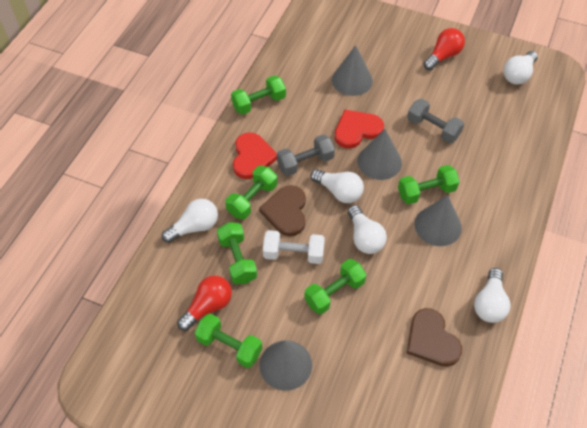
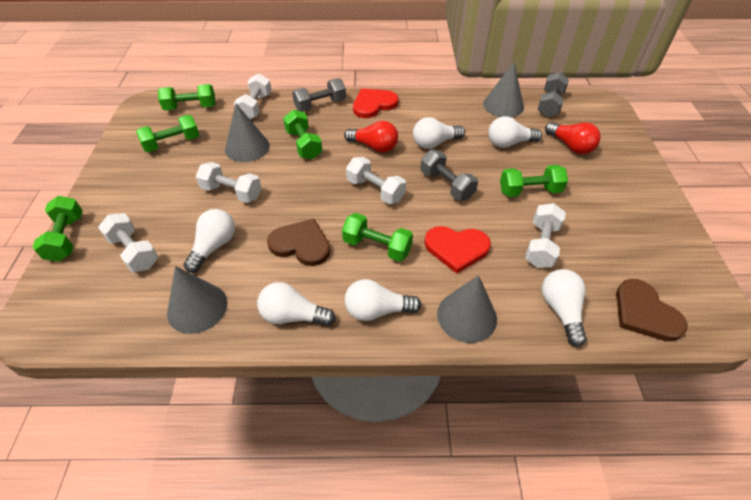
grey dumbbell: 2 -> 3
white dumbbell: 1 -> 5
white light bulb: 5 -> 6

